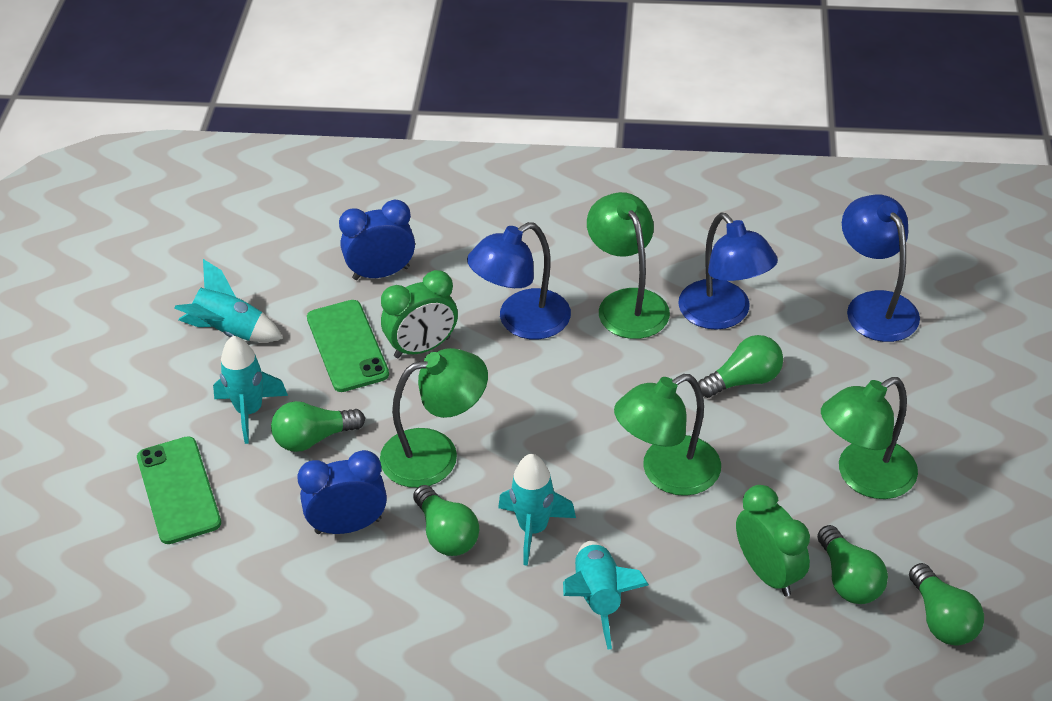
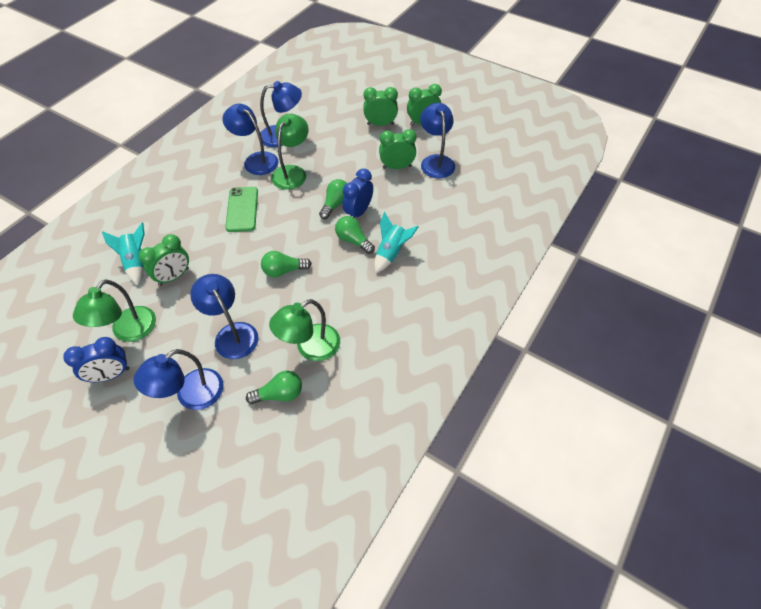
blue lamp: 3 -> 5
green clock: 2 -> 4
green lamp: 4 -> 3
green light bulb: 5 -> 4
green phone: 2 -> 1
turquoise rocket: 4 -> 2

